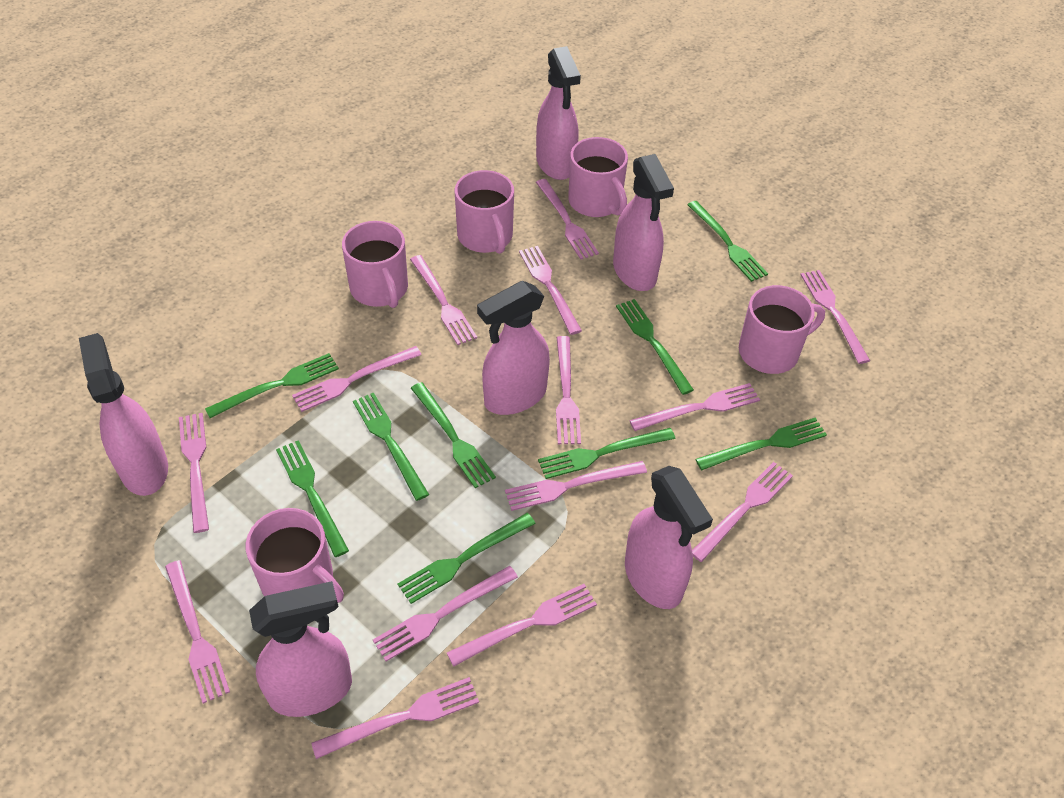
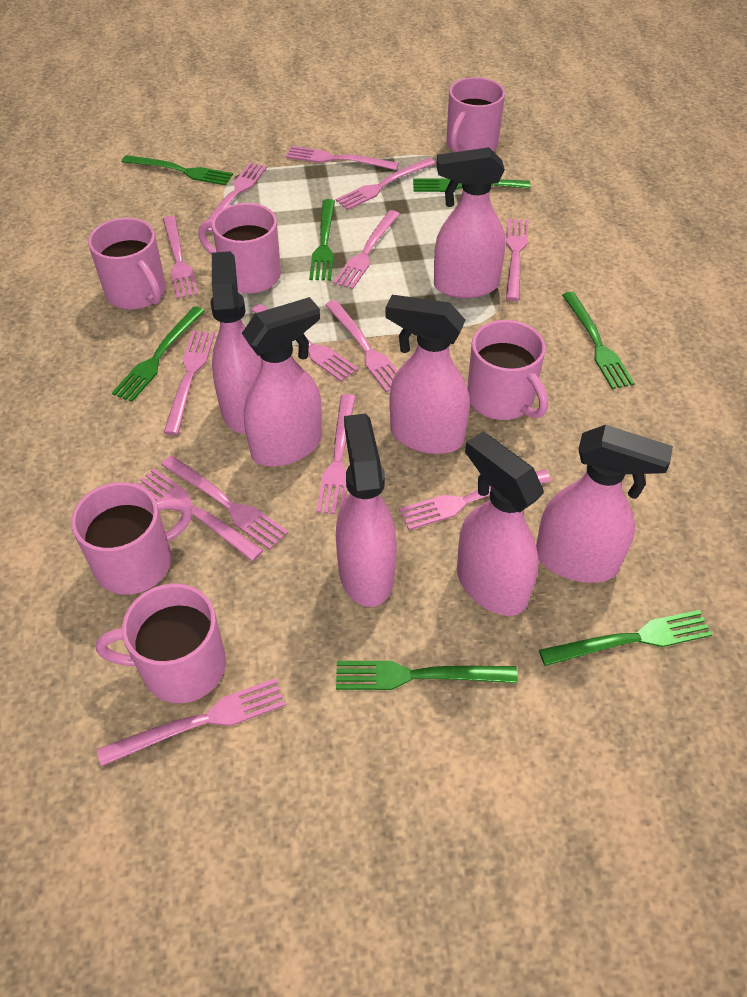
green fork: 9 -> 7
pink mug: 5 -> 6
pink spray bottle: 6 -> 7

